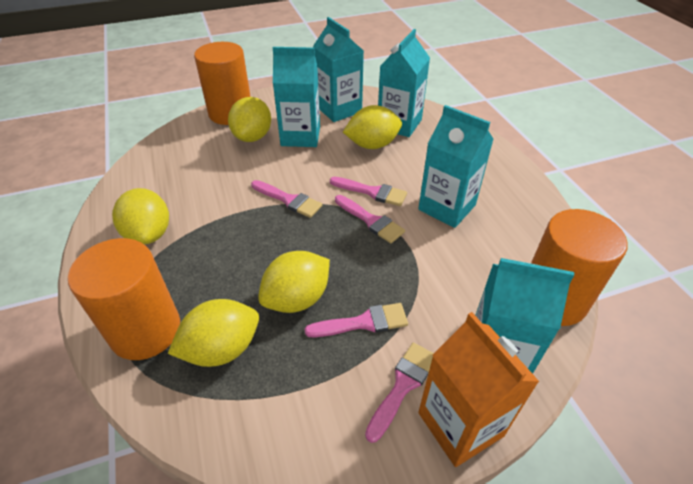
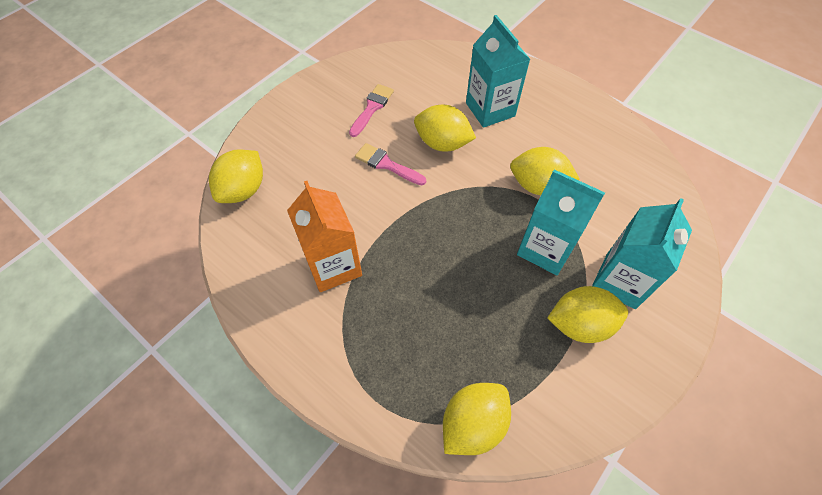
orange cylinder: 3 -> 0
pink brush: 5 -> 2
turquoise carton: 5 -> 3

